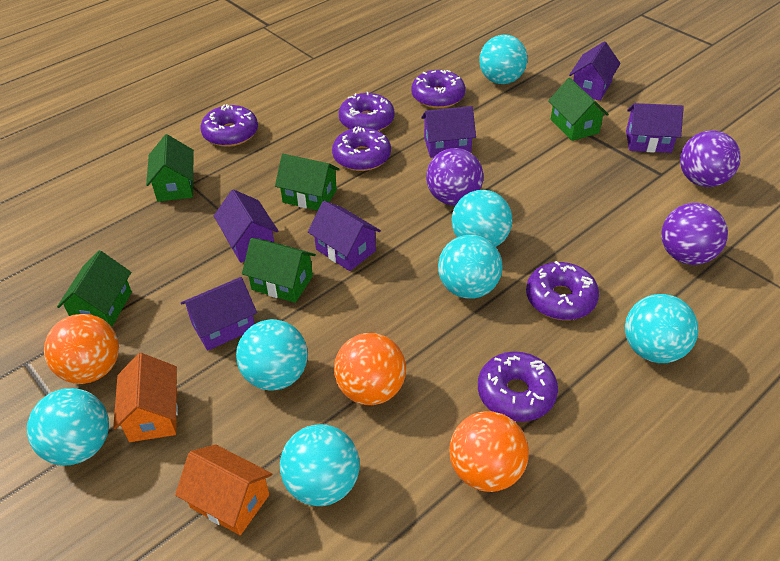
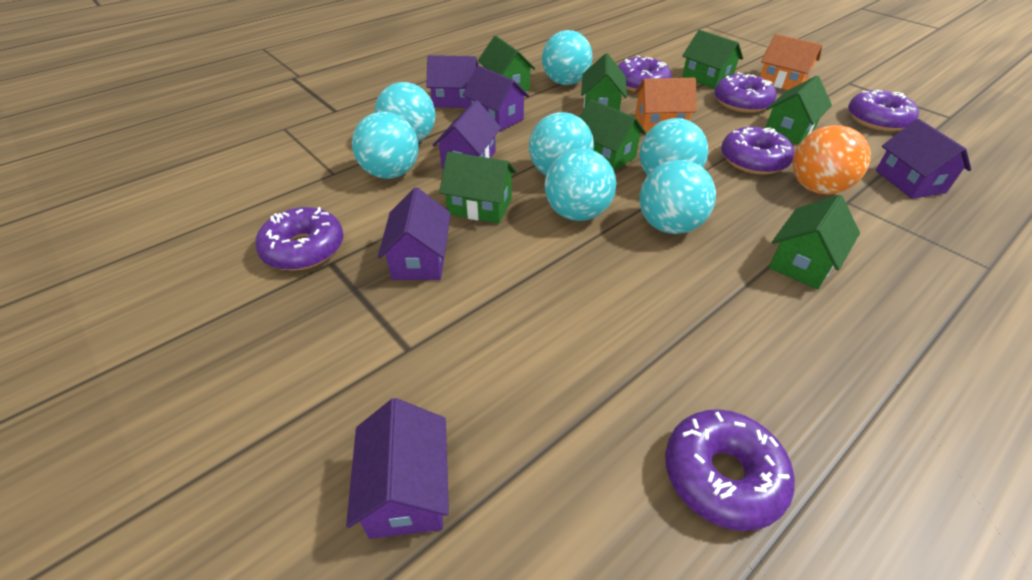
green house: 5 -> 7
orange ball: 3 -> 1
purple ball: 3 -> 0

